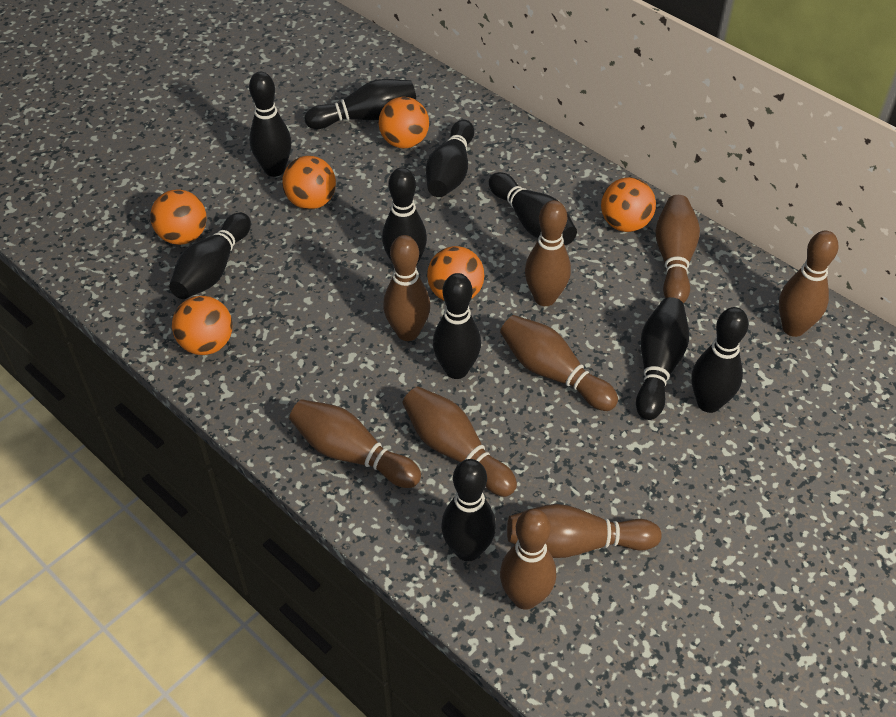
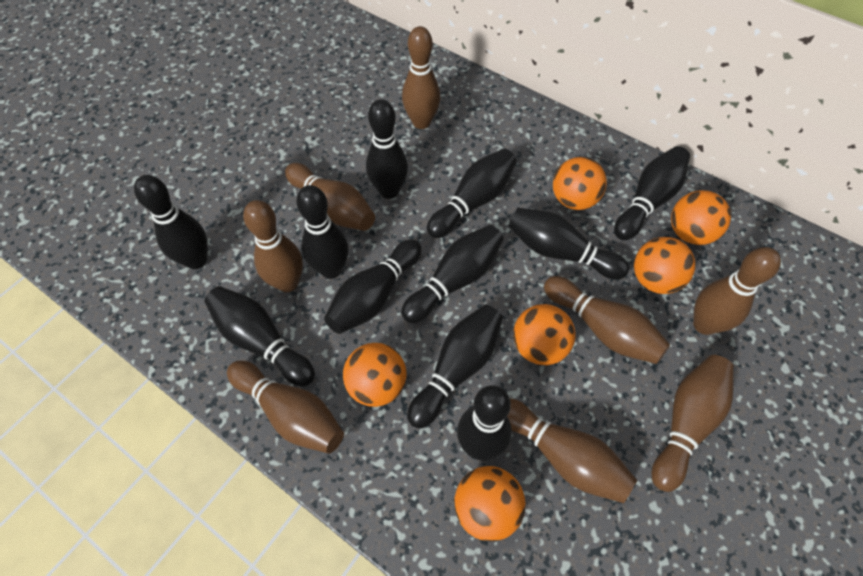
black bowling pin: 10 -> 11
brown bowling pin: 9 -> 8

